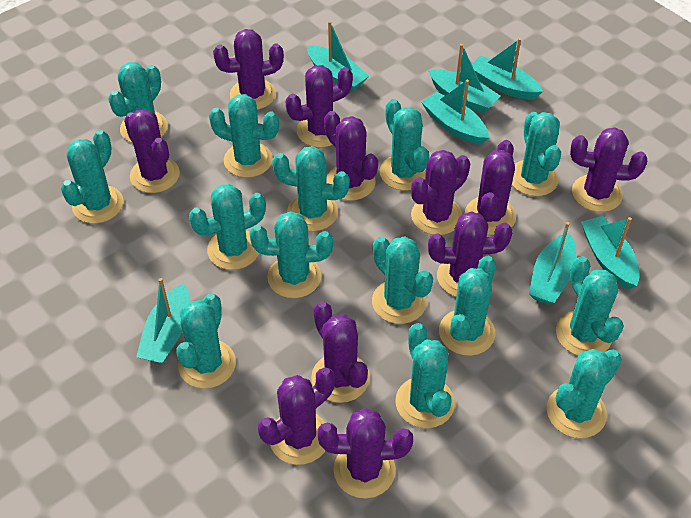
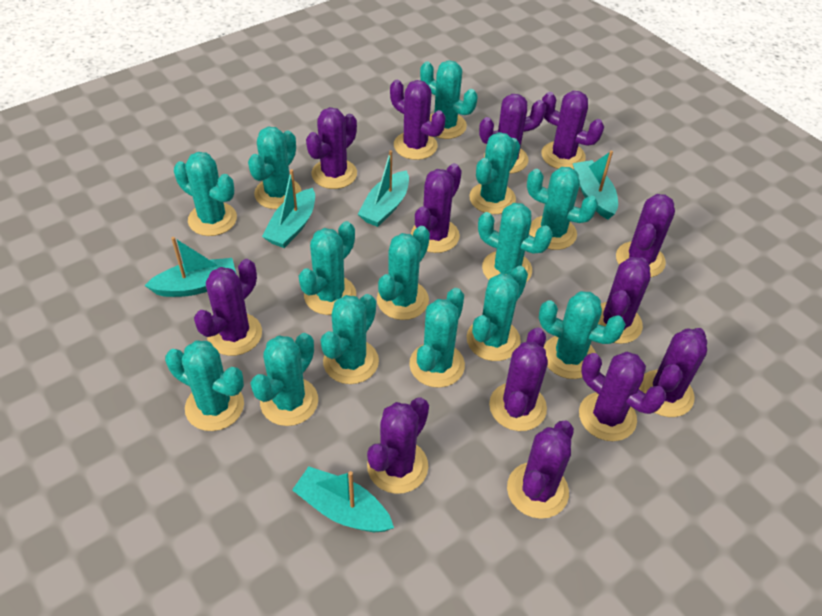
purple cactus: 11 -> 13
turquoise boat: 7 -> 5

